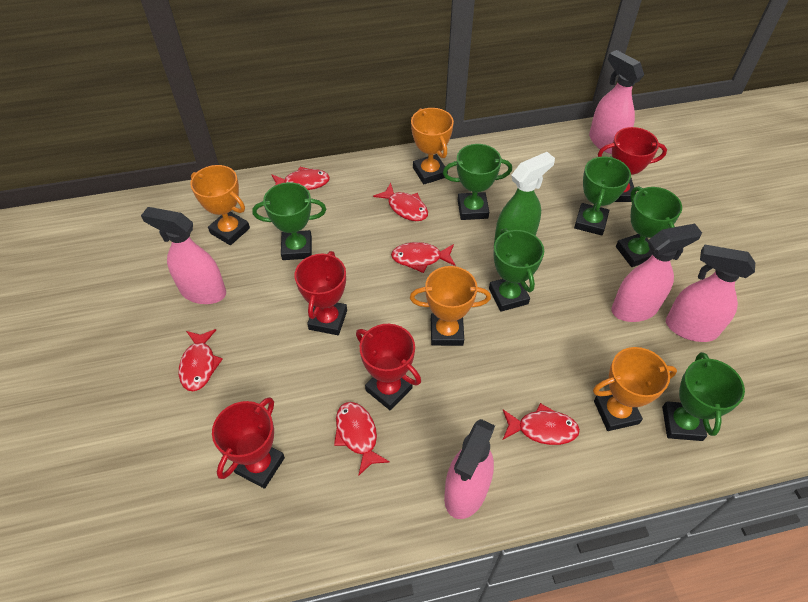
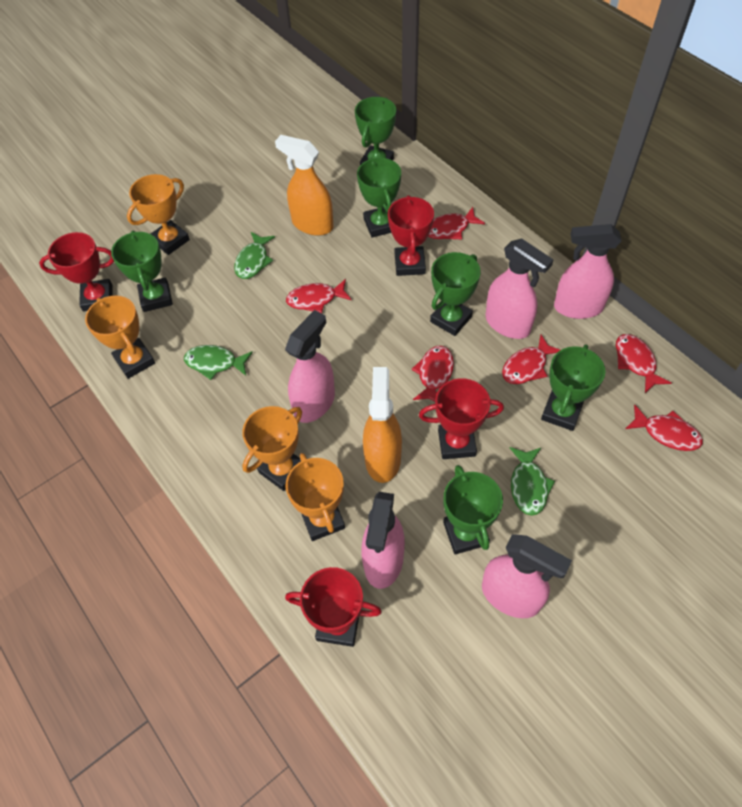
green fish: 0 -> 3
green spray bottle: 1 -> 0
orange spray bottle: 0 -> 2

